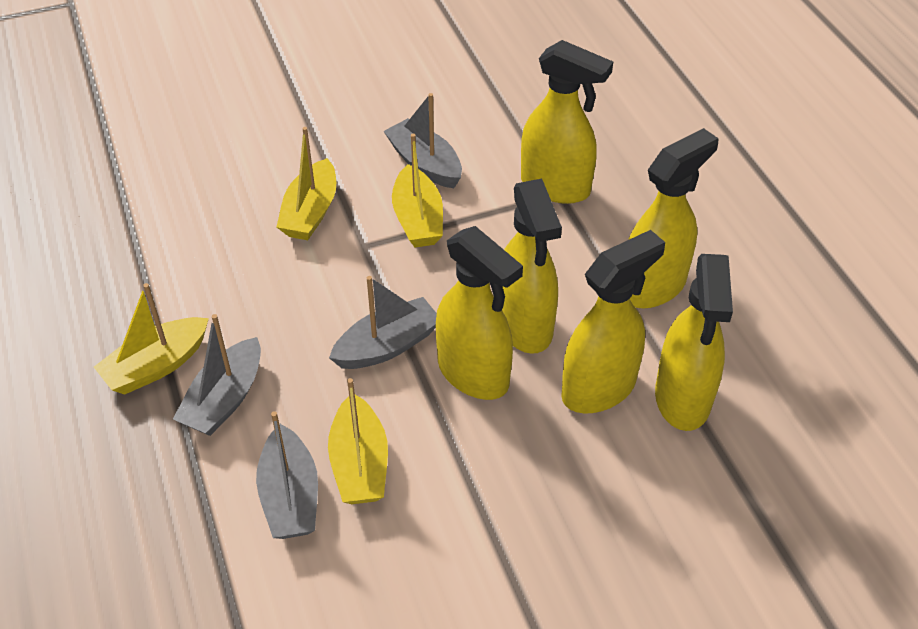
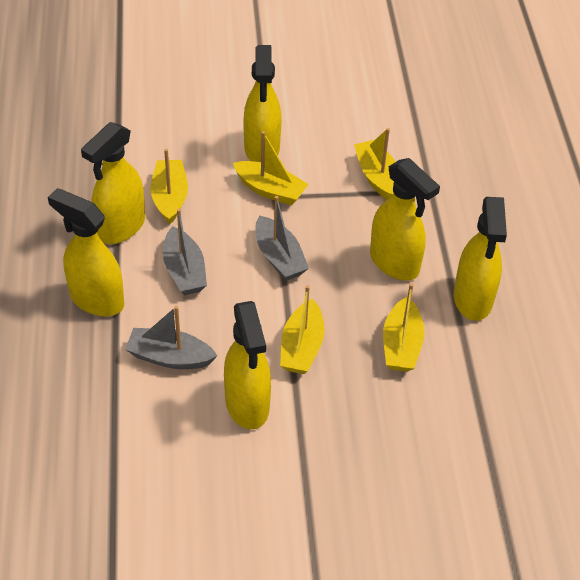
grey boat: 4 -> 3
yellow boat: 4 -> 5

